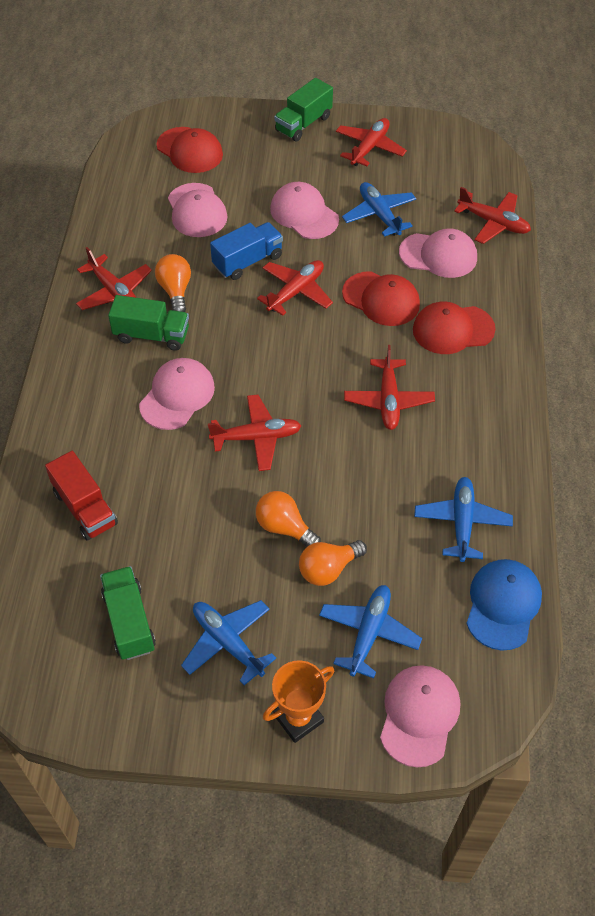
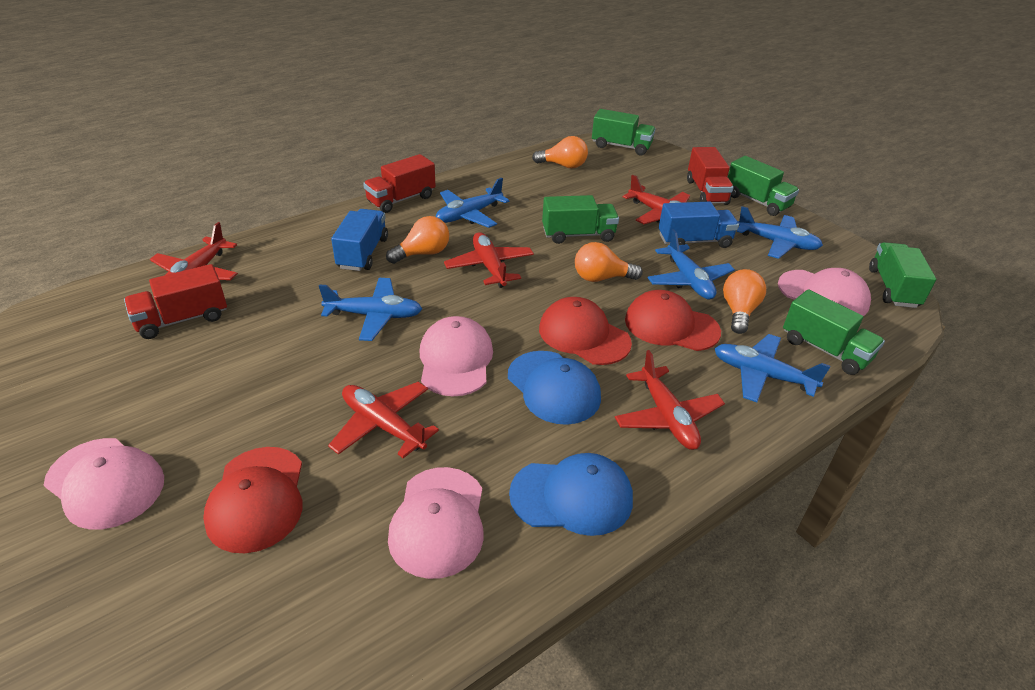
blue cap: 1 -> 2
blue plane: 4 -> 5
blue truck: 1 -> 2
green truck: 3 -> 5
orange light bulb: 3 -> 4
orange trophy: 1 -> 0
pink cap: 5 -> 4
red plane: 6 -> 5
red truck: 1 -> 3

